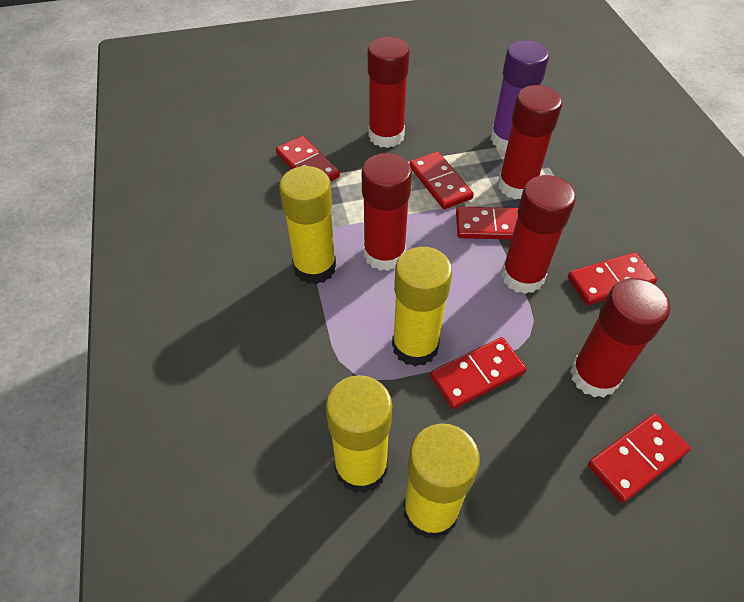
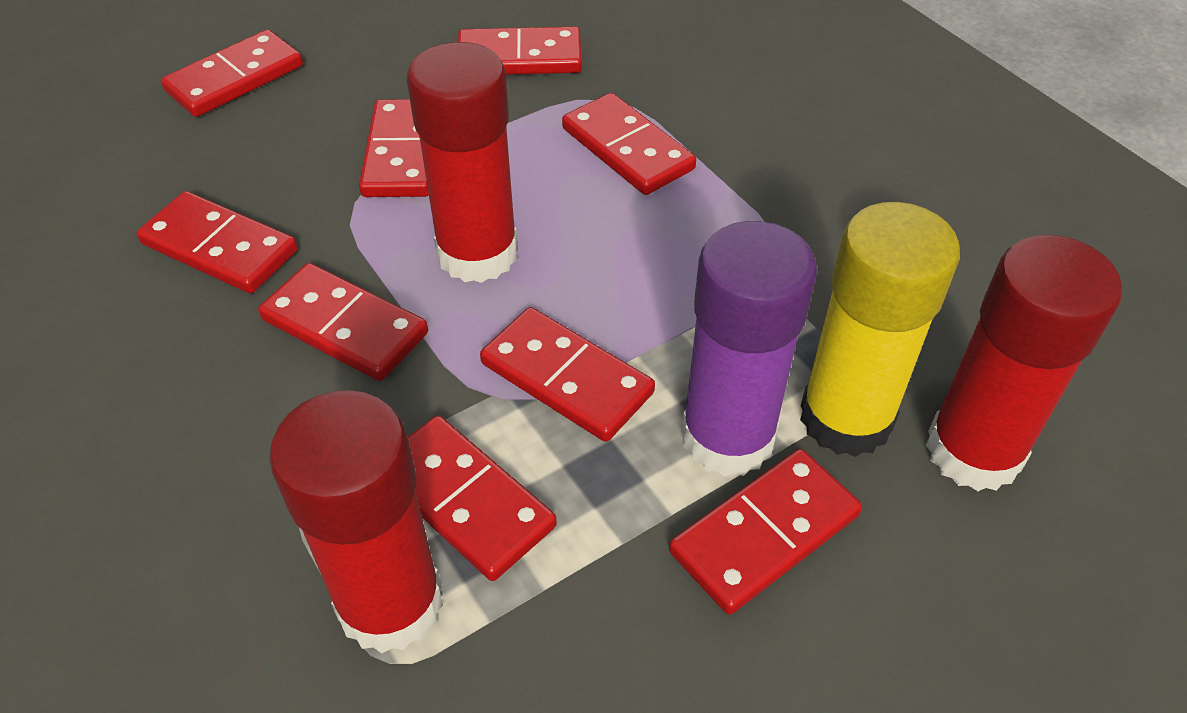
red domino: 6 -> 9
red glue stick: 5 -> 3
yellow glue stick: 4 -> 1

